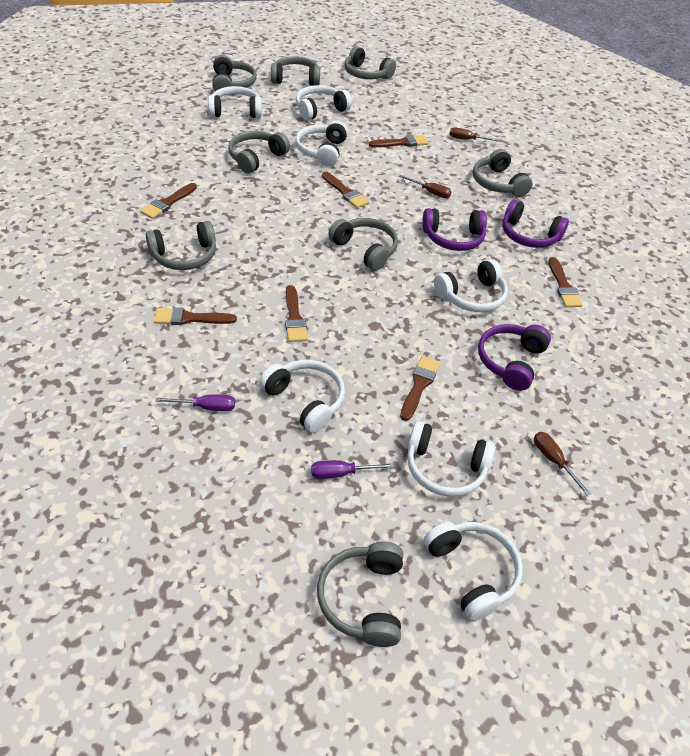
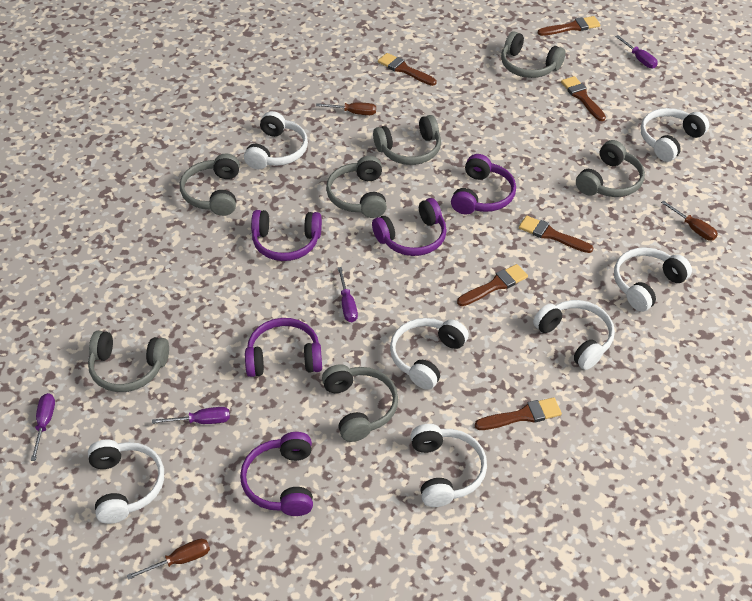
brown brush: 7 -> 6
grey headphones: 8 -> 7
purple headphones: 3 -> 5
purple screwdriver: 2 -> 4

